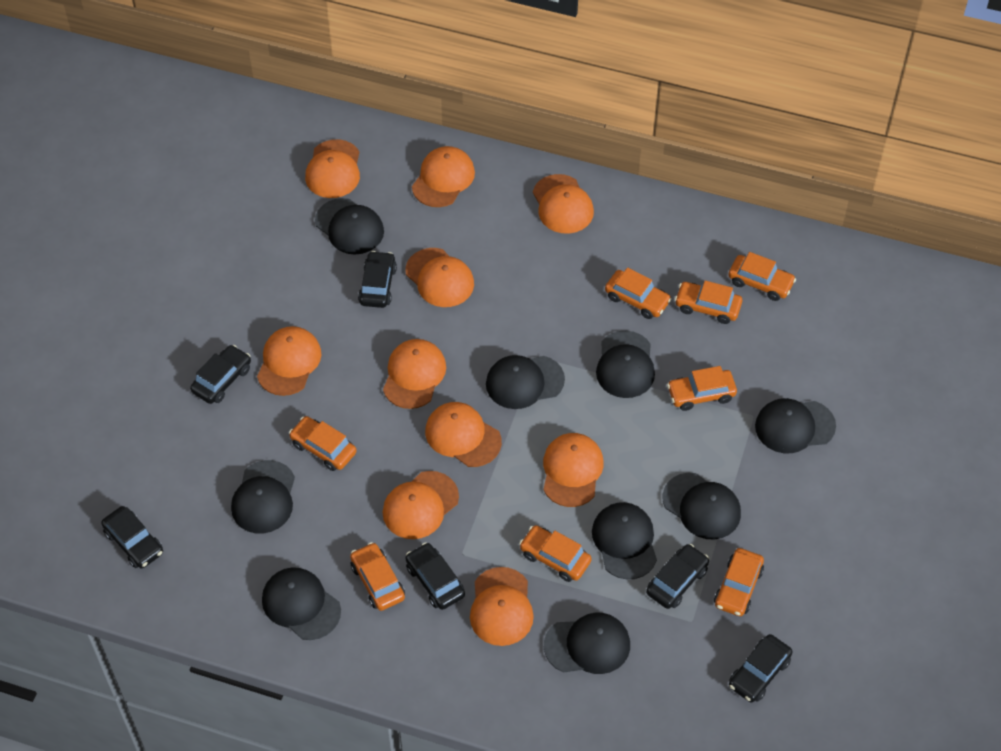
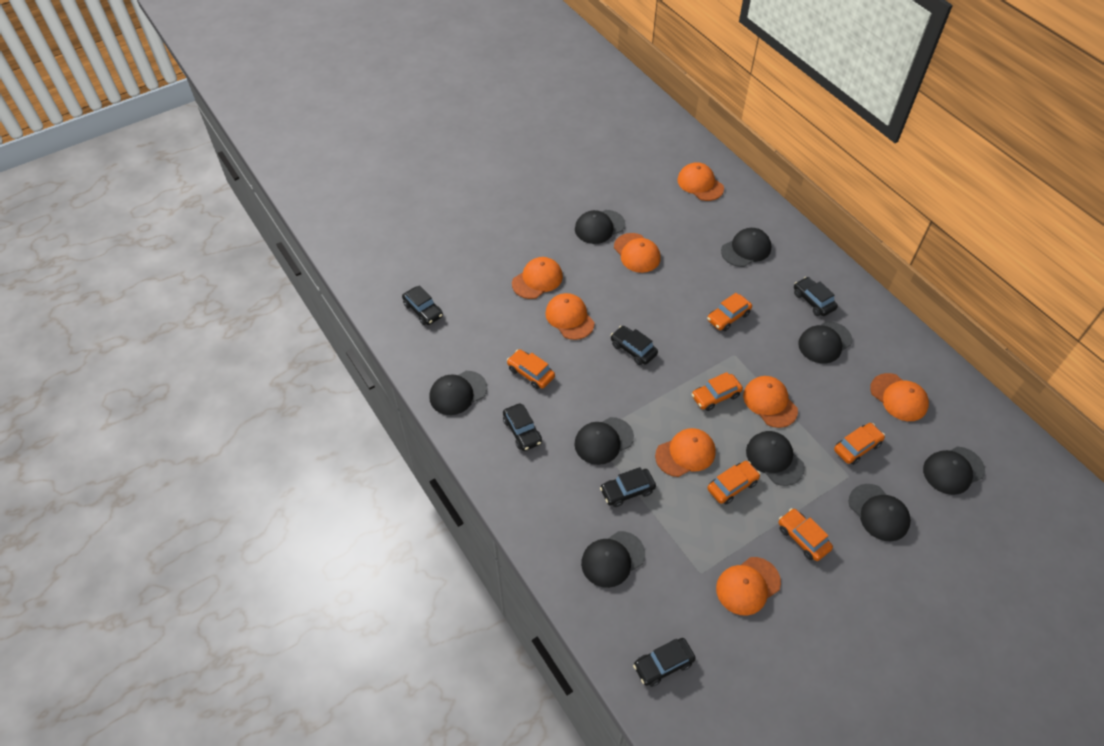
orange cap: 10 -> 8
orange car: 8 -> 6

